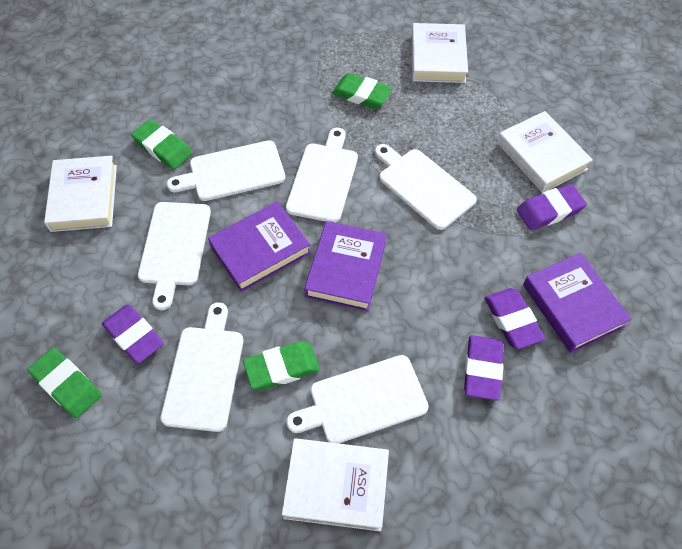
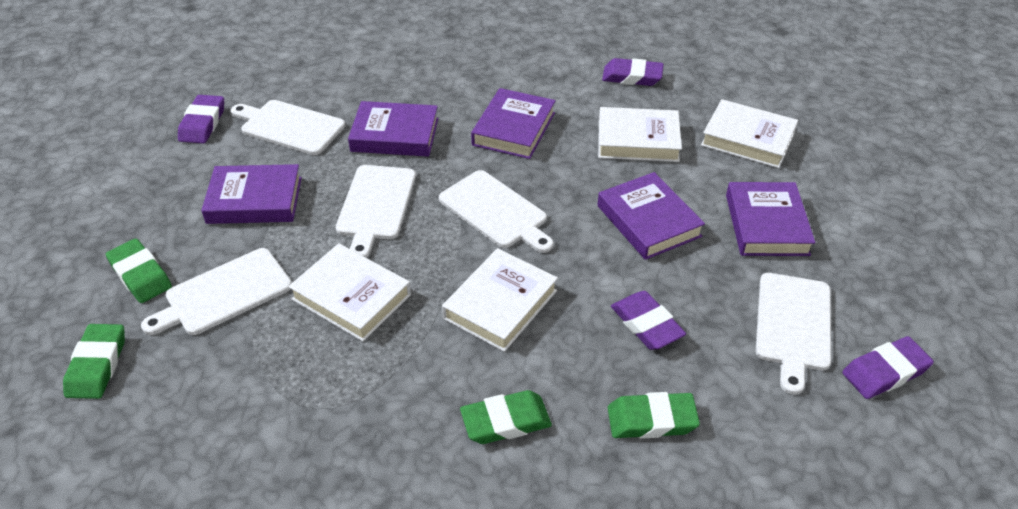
purple book: 3 -> 5
white cutting board: 6 -> 5

